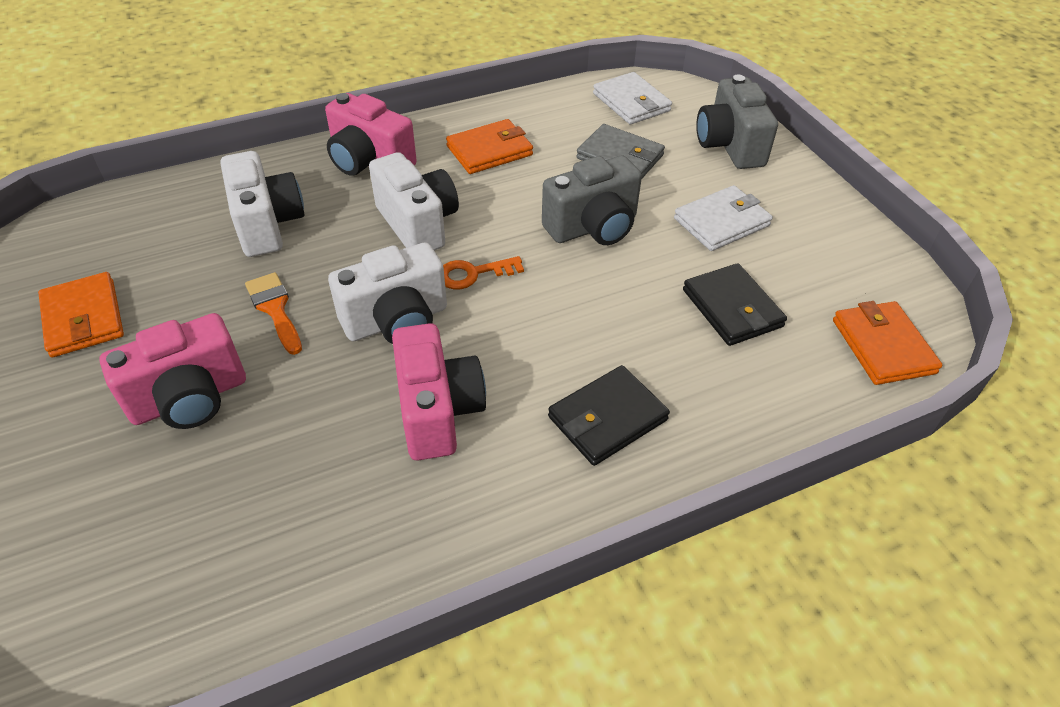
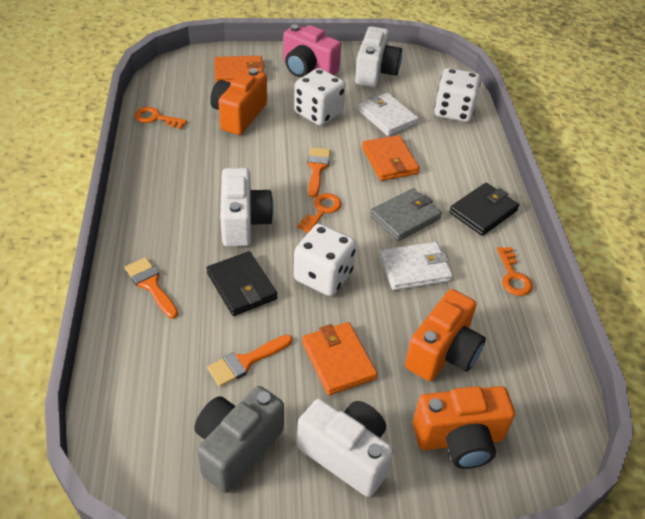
grey camera: 2 -> 1
orange brush: 1 -> 3
orange camera: 0 -> 3
orange key: 1 -> 3
pink camera: 3 -> 1
white dice: 0 -> 3

